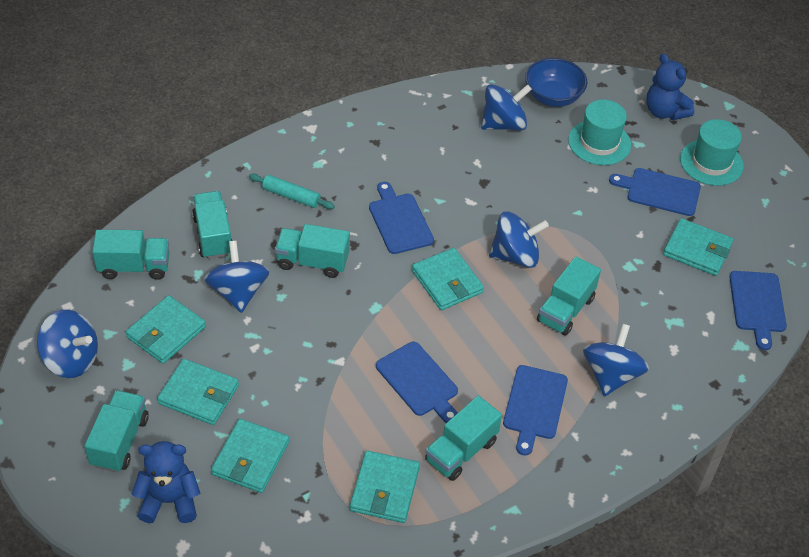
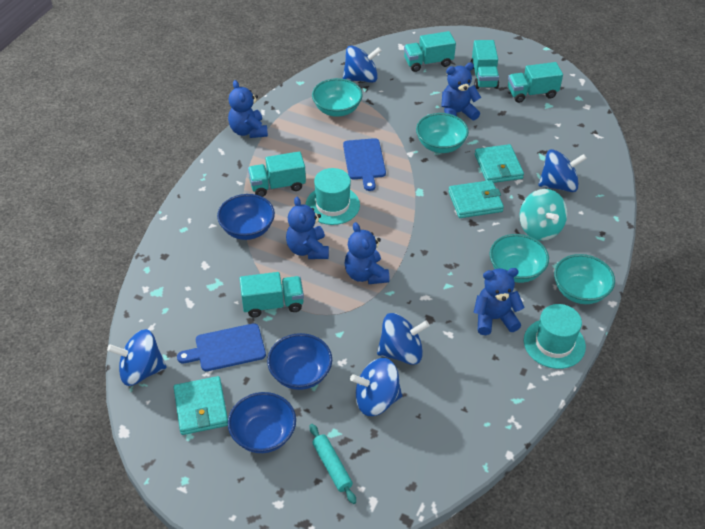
blue bowl: 1 -> 3
blue cutting board: 5 -> 2
blue teddy bear: 2 -> 5
turquoise bowl: 0 -> 4
turquoise spinning top: 0 -> 1
turquoise truck: 6 -> 5
turquoise wallet: 6 -> 3

